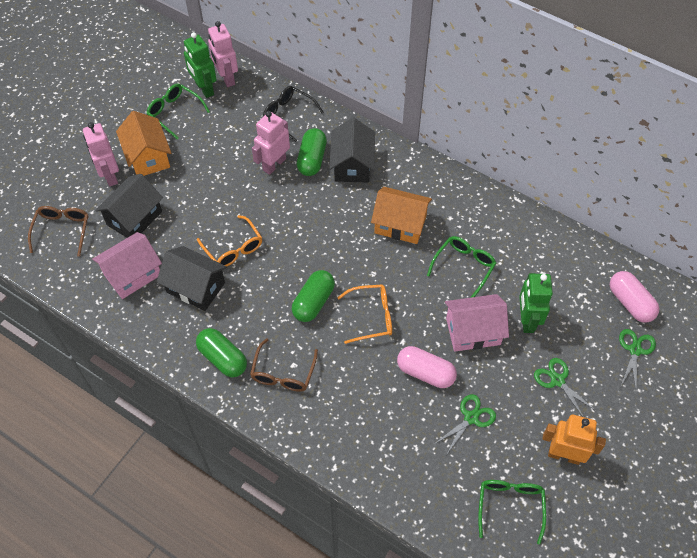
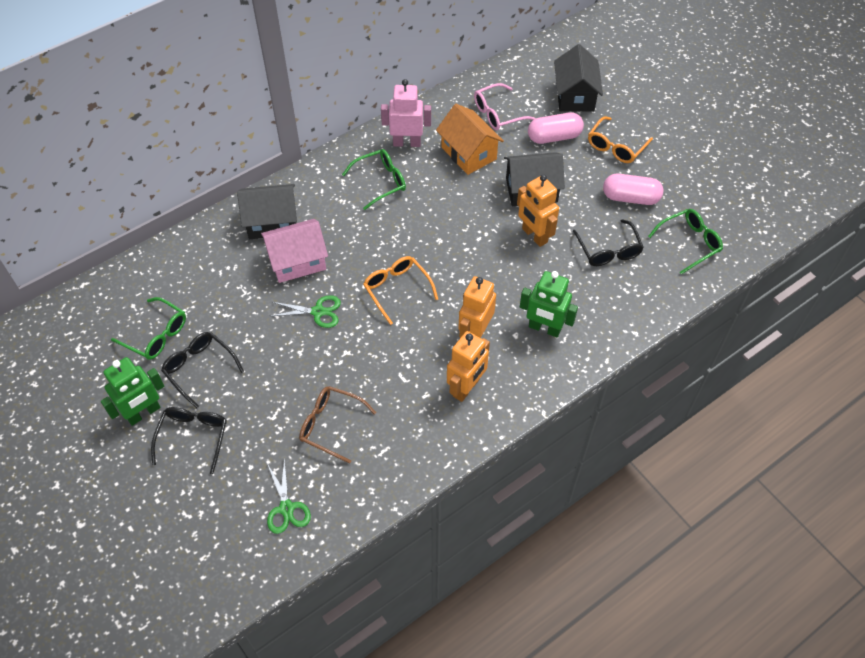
black glasses: 1 -> 3
brown glasses: 2 -> 1
green capsule: 3 -> 0
green scissors: 3 -> 2
orange house: 2 -> 1
orange robot: 1 -> 3
pink glasses: 0 -> 1
pink house: 2 -> 1
pink robot: 3 -> 1

